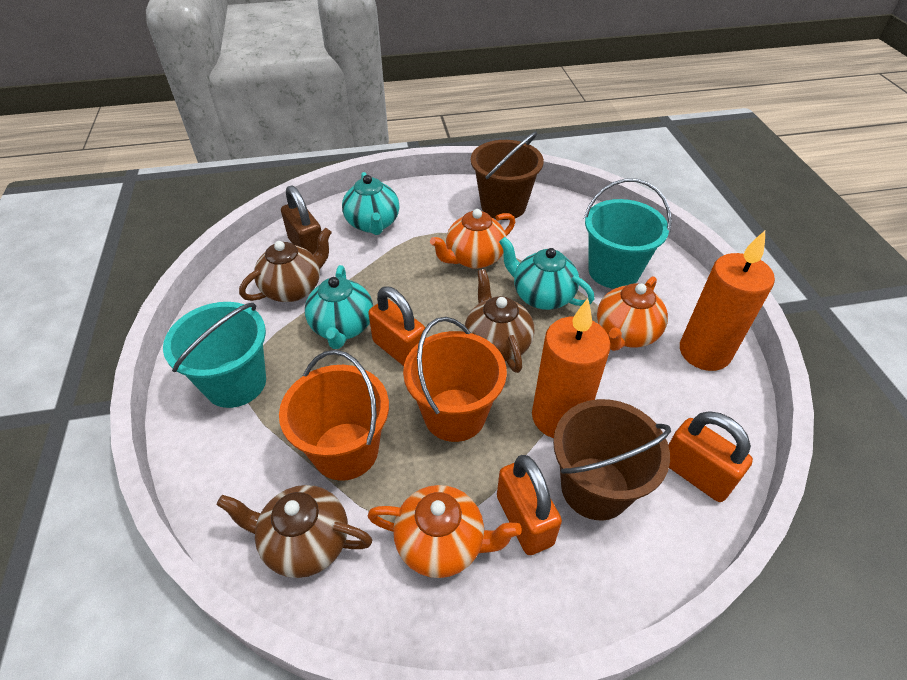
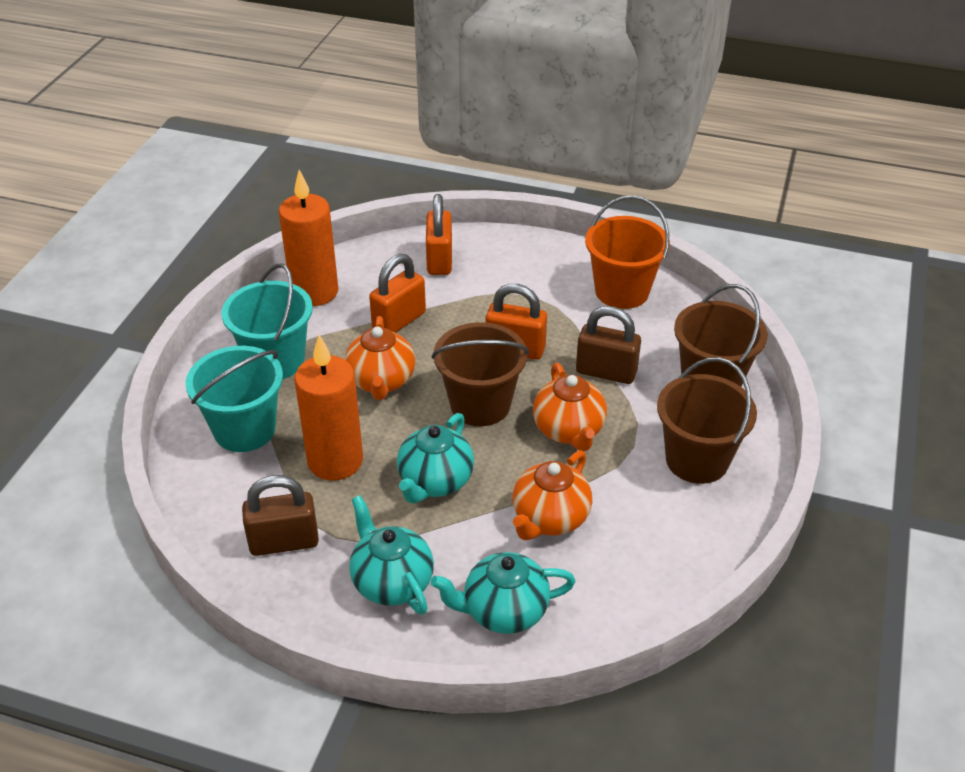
brown bucket: 2 -> 3
brown padlock: 1 -> 2
brown teapot: 3 -> 0
orange bucket: 2 -> 1

